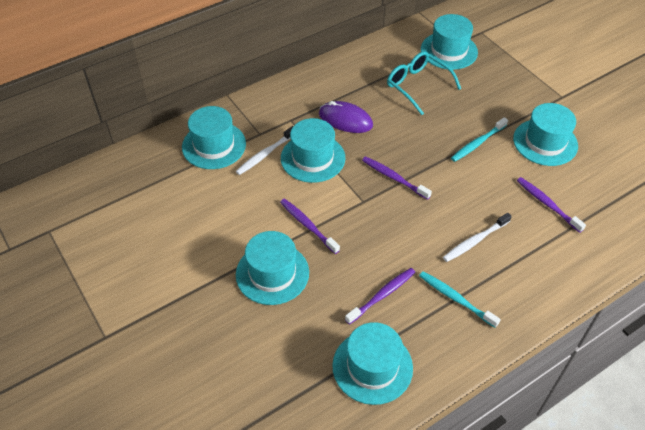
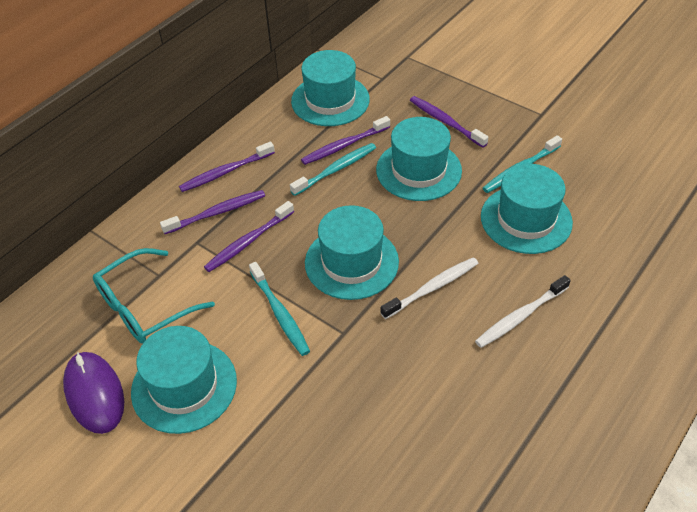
purple toothbrush: 4 -> 5
turquoise hat: 6 -> 5
turquoise toothbrush: 2 -> 3

